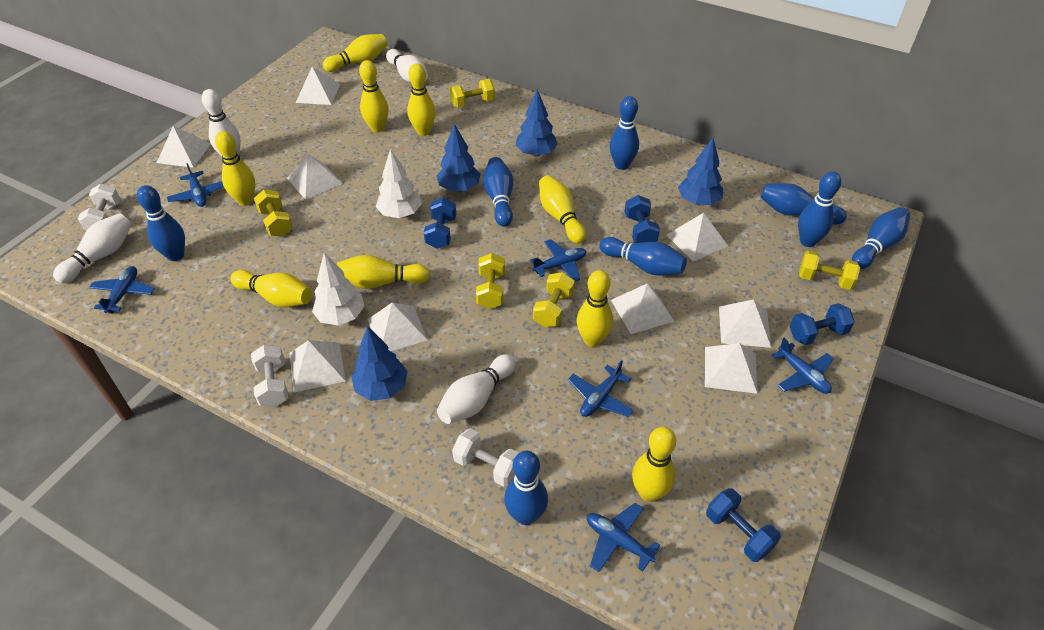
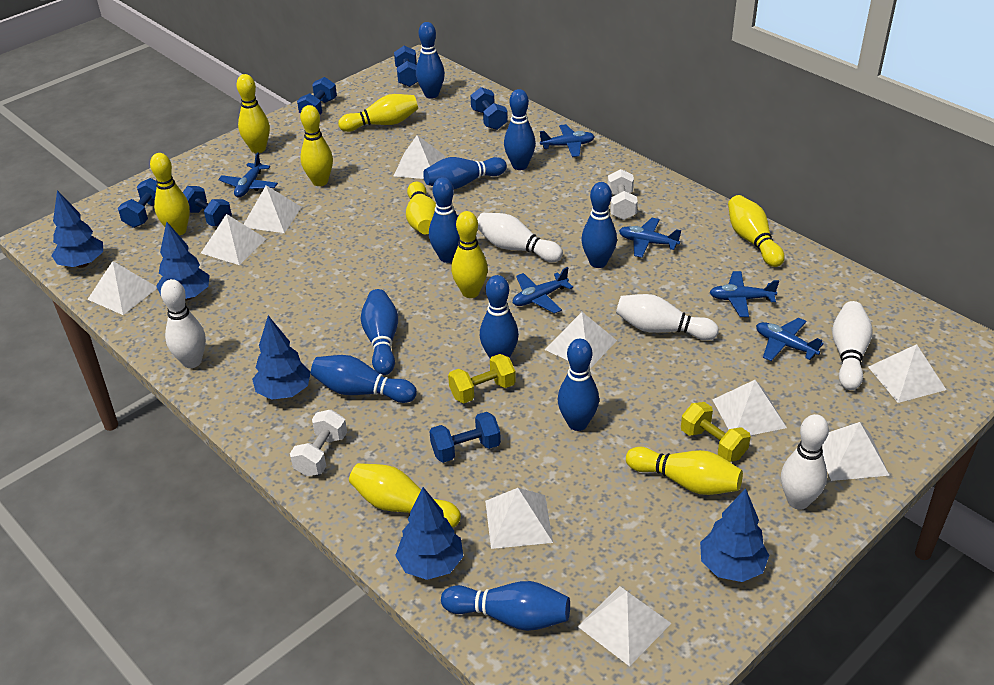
blue bowling pin: 8 -> 10
blue dumbbell: 4 -> 6
blue tree: 4 -> 5
white bowling pin: 4 -> 5
white dumbbell: 3 -> 2
white pyramid: 9 -> 10
white tree: 2 -> 0
yellow dumbbell: 5 -> 2

